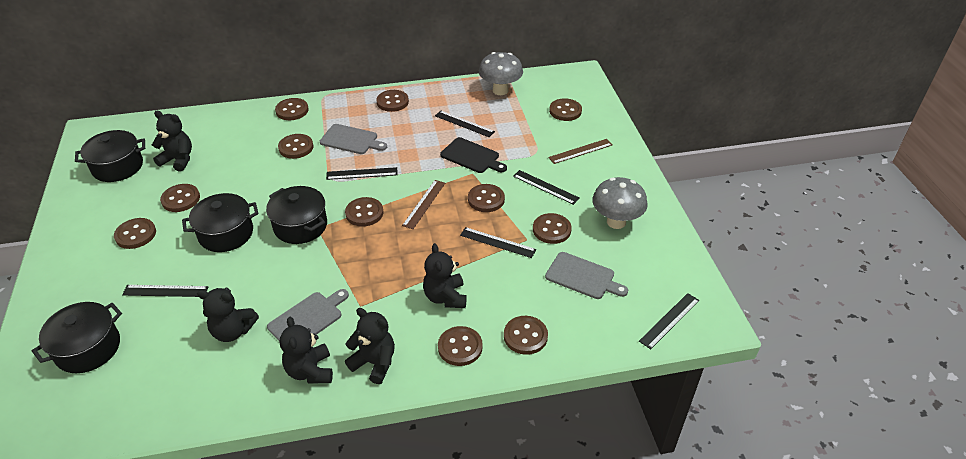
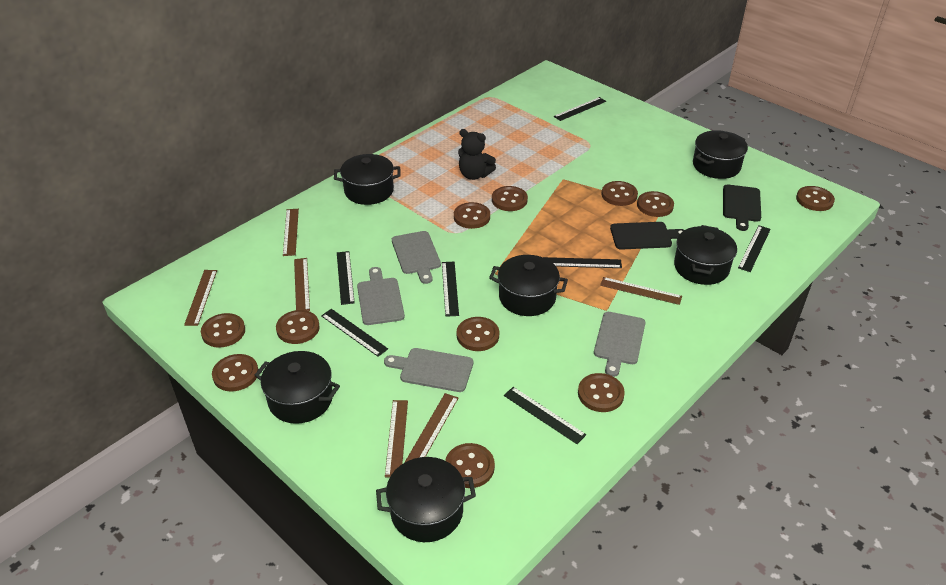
black cutting board: 1 -> 2
black pot: 4 -> 6
black ruler: 6 -> 7
black teddy bear: 5 -> 1
brown ruler: 2 -> 6
grey cutting board: 3 -> 4
grey mushroom: 2 -> 0

